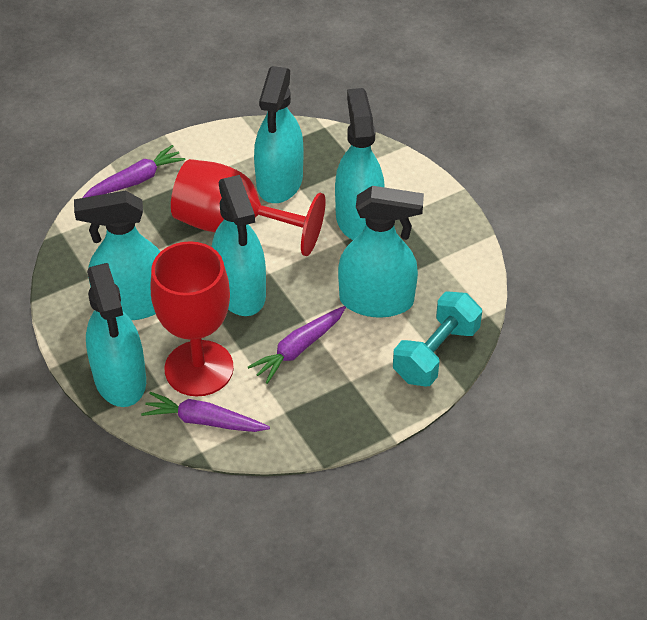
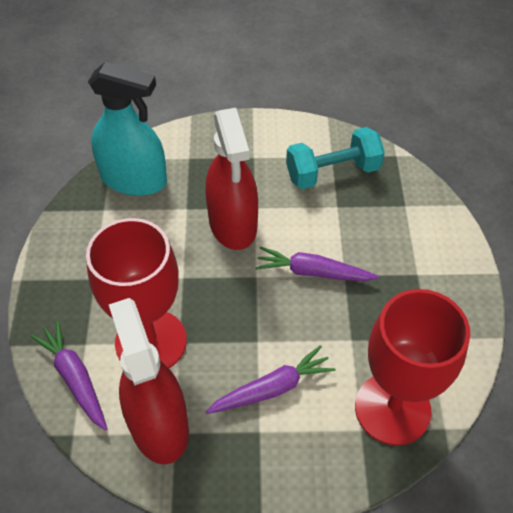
red spray bottle: 0 -> 2
turquoise spray bottle: 6 -> 1

